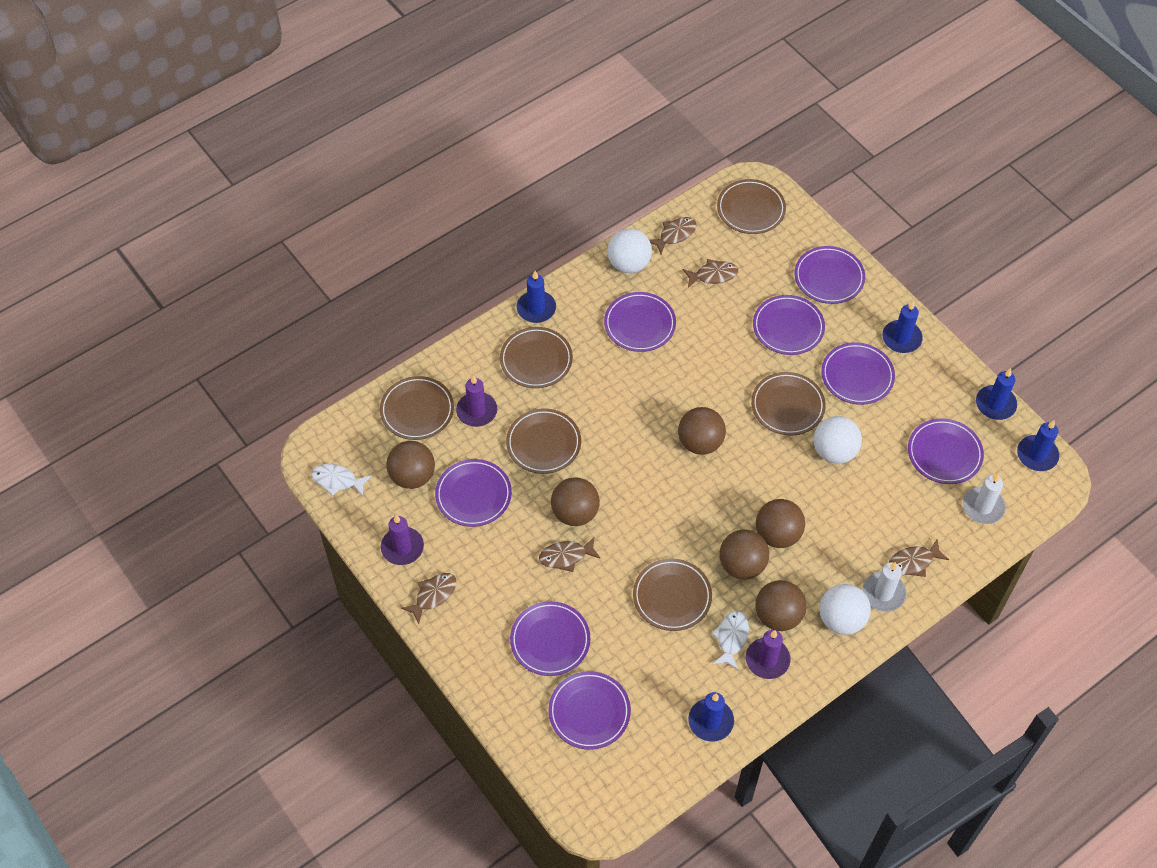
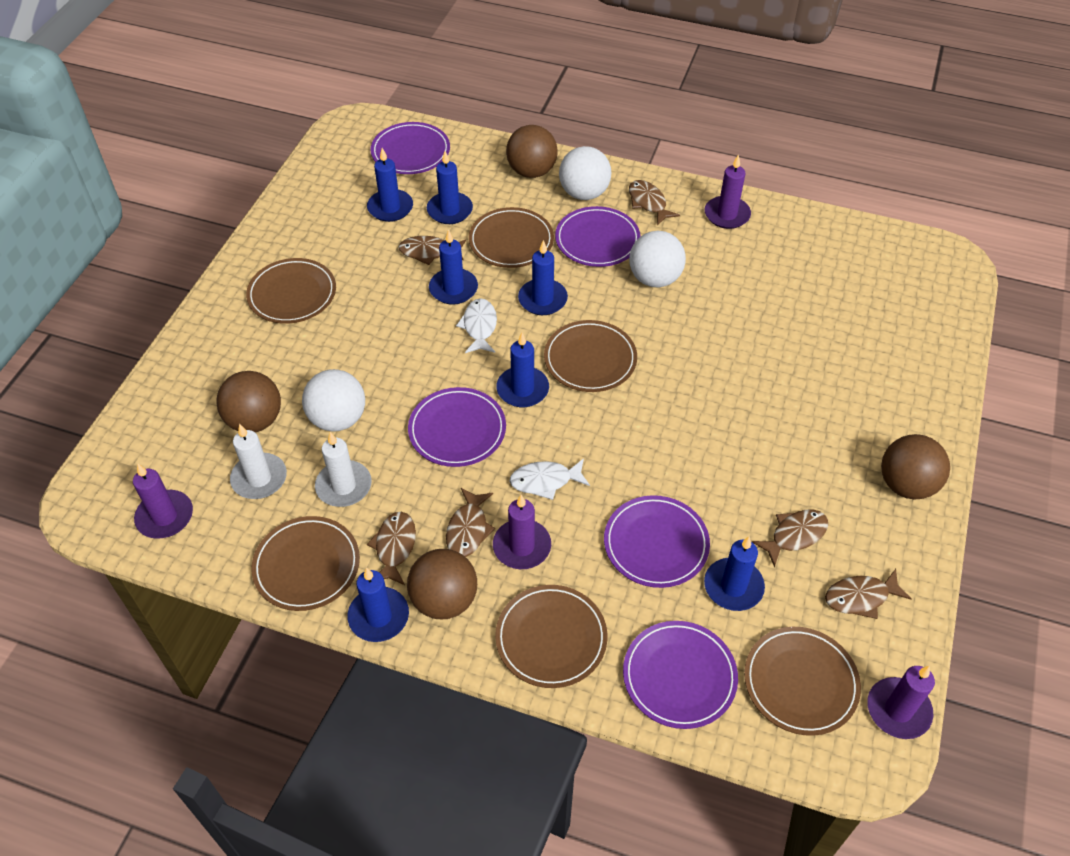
blue candle: 5 -> 7
brown ball: 6 -> 4
brown fish: 5 -> 6
purple candle: 3 -> 4
purple plate: 8 -> 5

